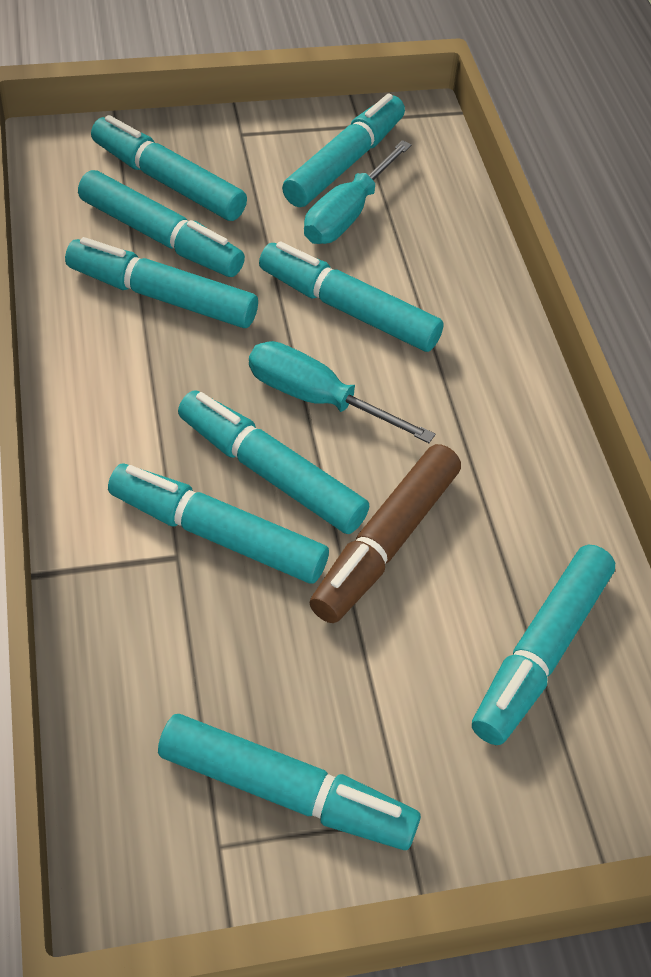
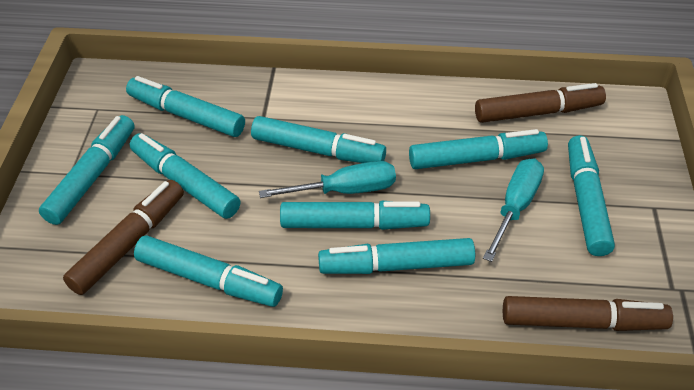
brown marker: 1 -> 3

